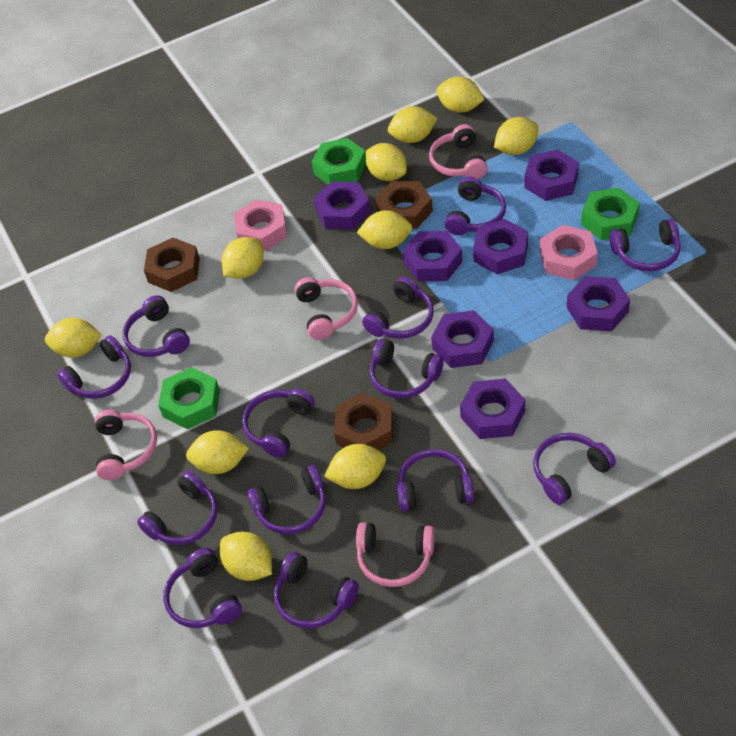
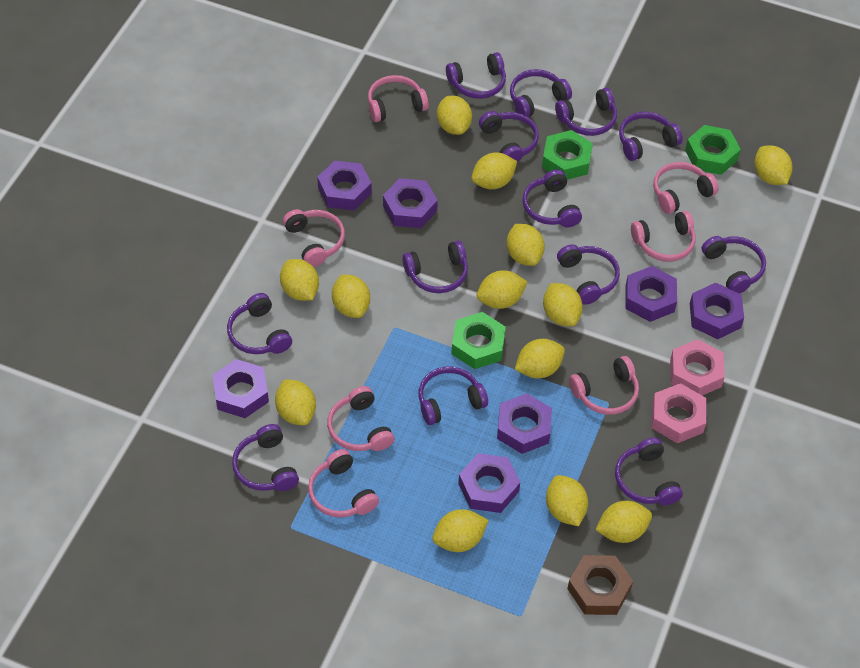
brown nut: 3 -> 1
pink headphones: 4 -> 7
yellow lemon: 10 -> 13

